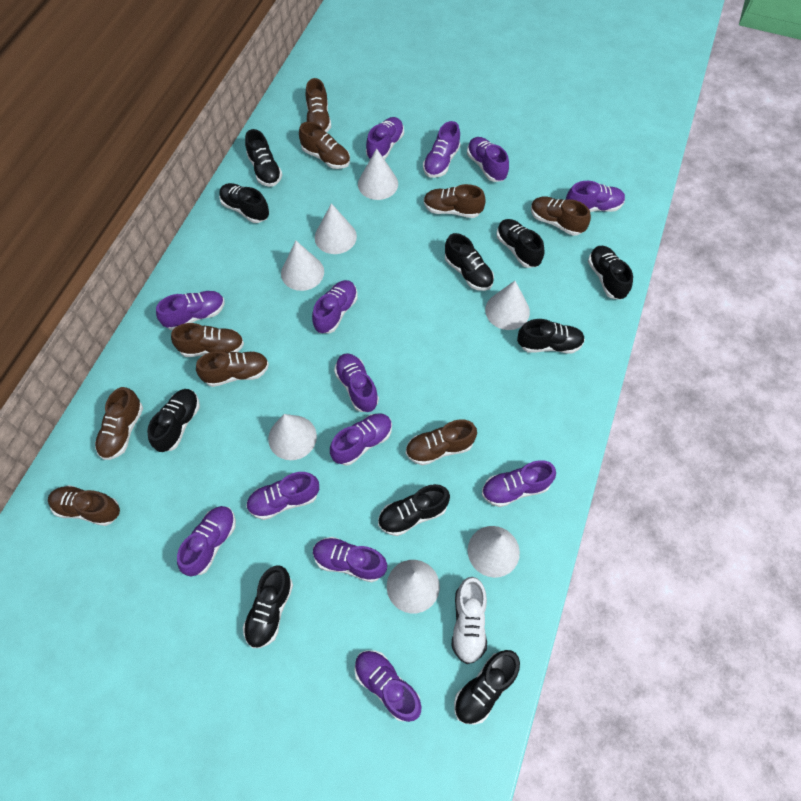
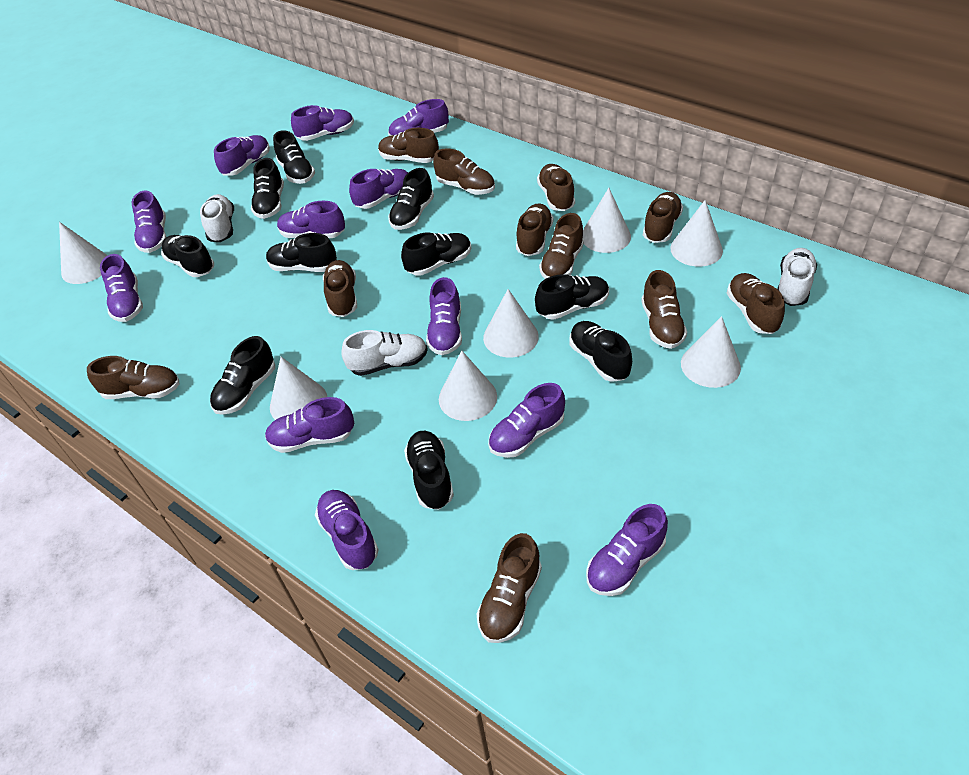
brown shoe: 9 -> 11
purple shoe: 13 -> 12
white shoe: 1 -> 3

